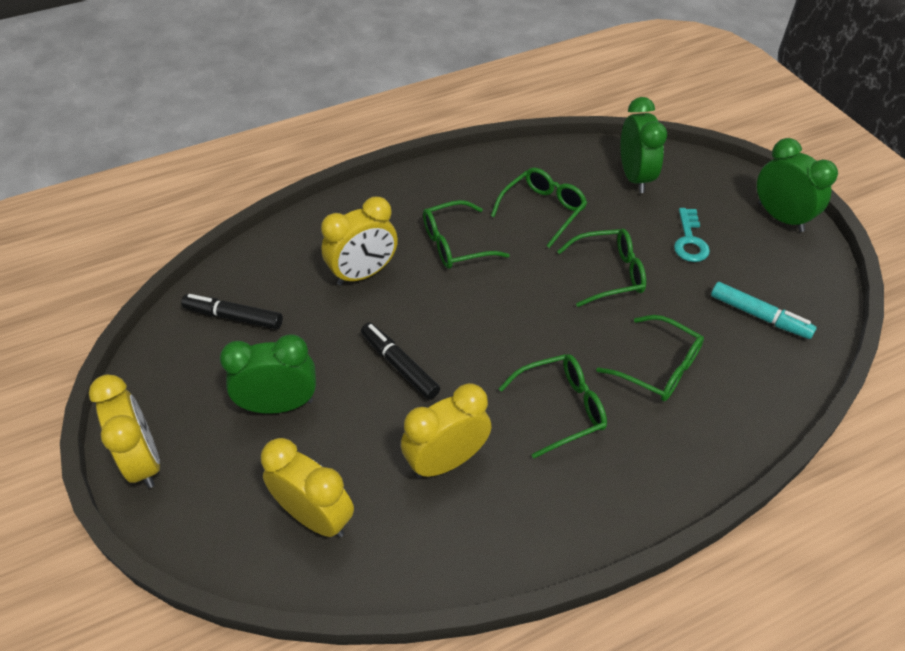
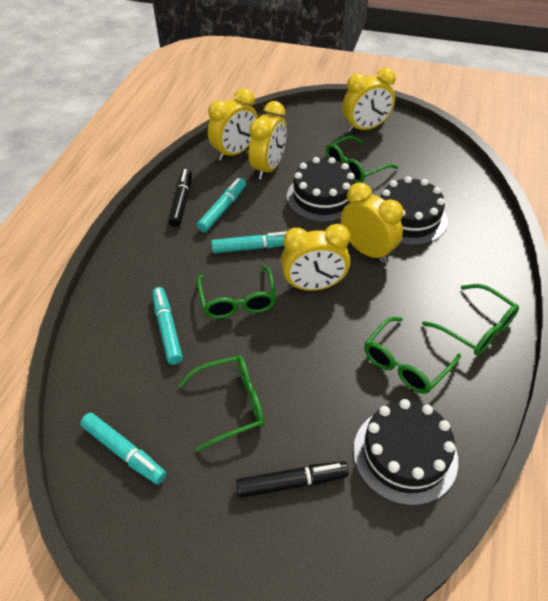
black cake: 0 -> 3
green clock: 3 -> 0
turquoise key: 1 -> 0
turquoise marker: 1 -> 4
yellow clock: 4 -> 5

